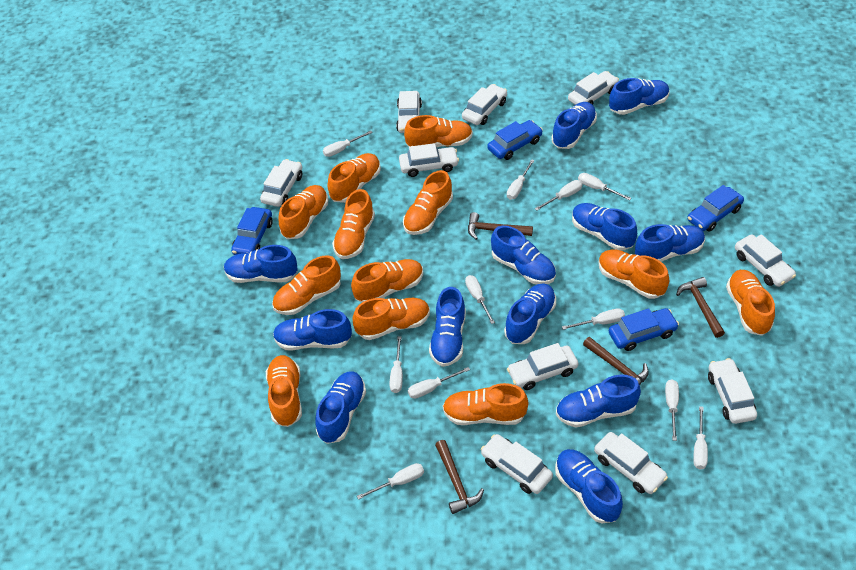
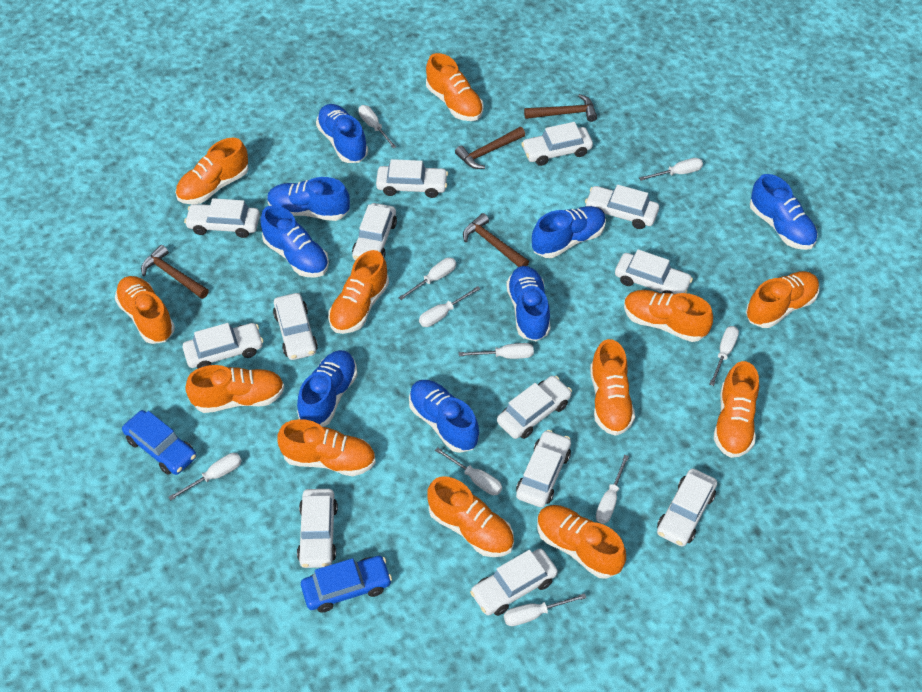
blue car: 4 -> 2
blue shoe: 12 -> 8
white car: 10 -> 13
white screwdriver: 11 -> 10

